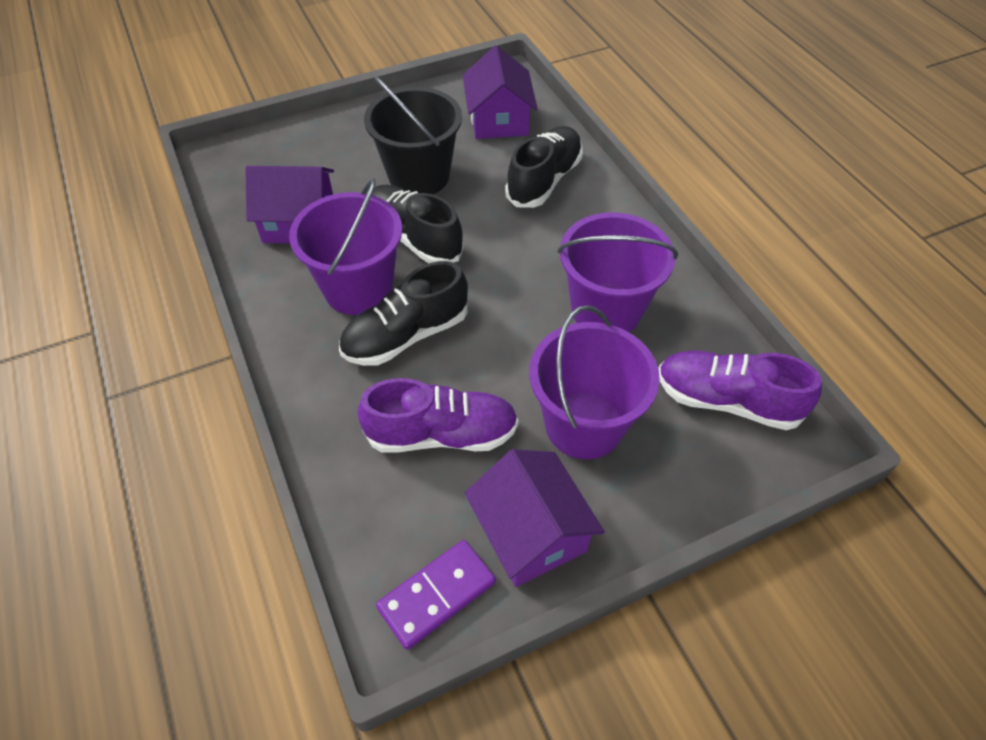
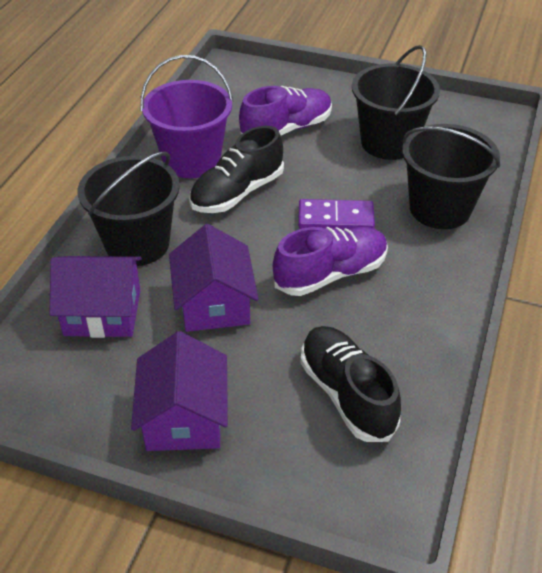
black bucket: 1 -> 3
black shoe: 3 -> 2
purple bucket: 3 -> 1

